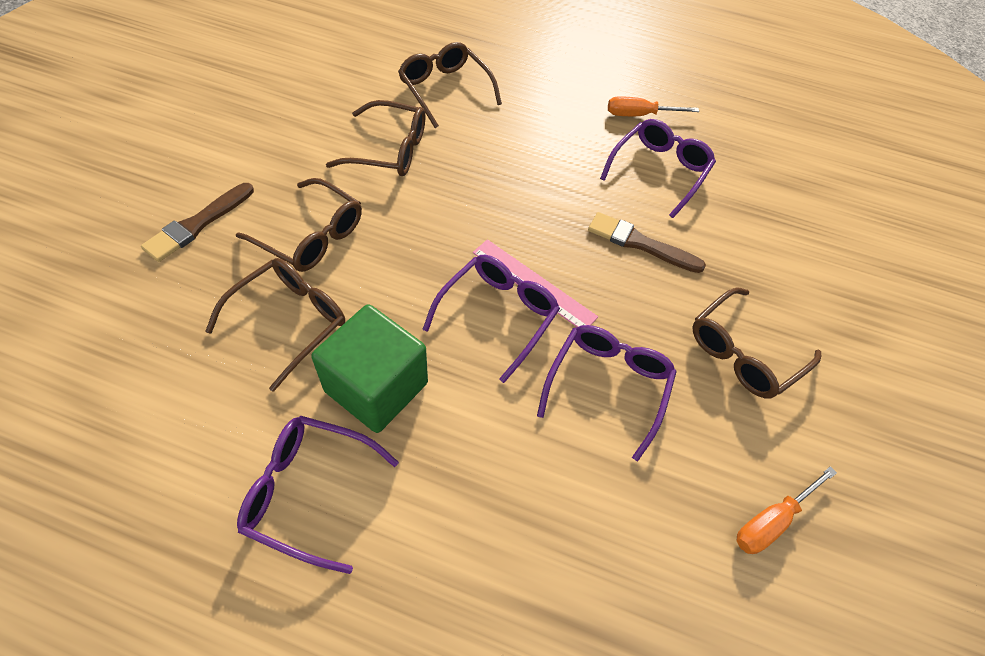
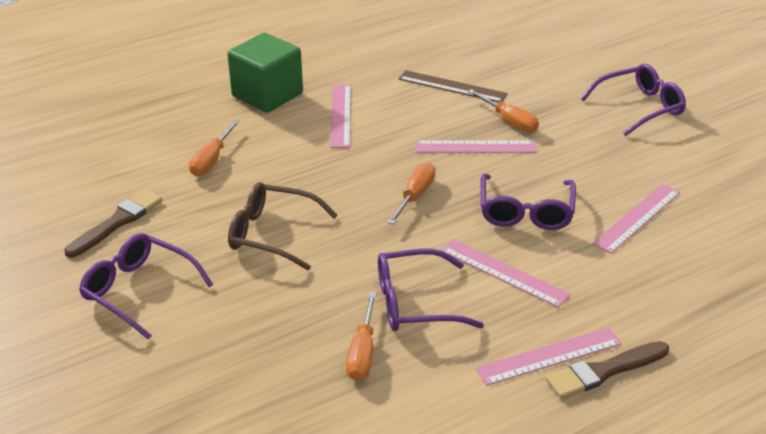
brown glasses: 5 -> 1
brown ruler: 0 -> 1
orange screwdriver: 2 -> 4
pink ruler: 1 -> 5

